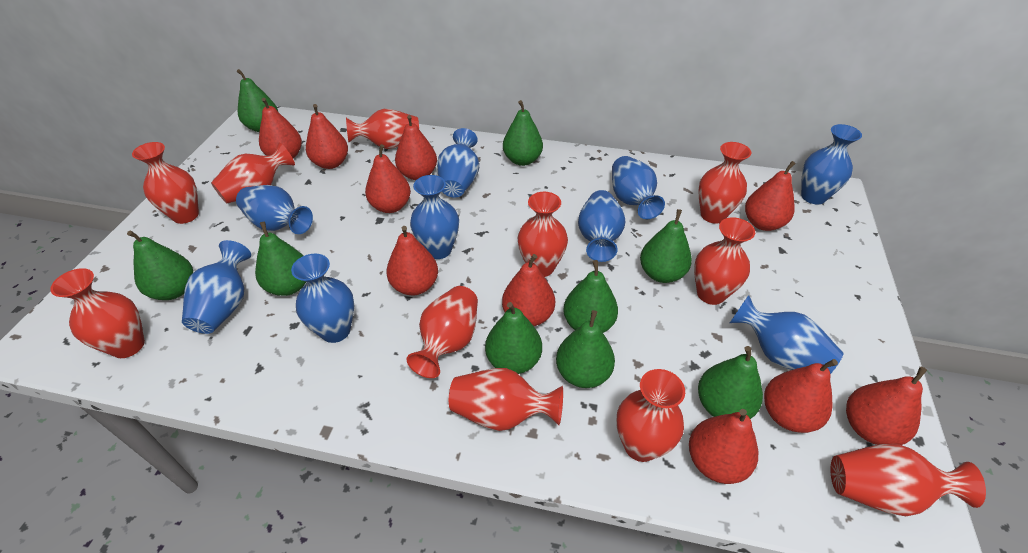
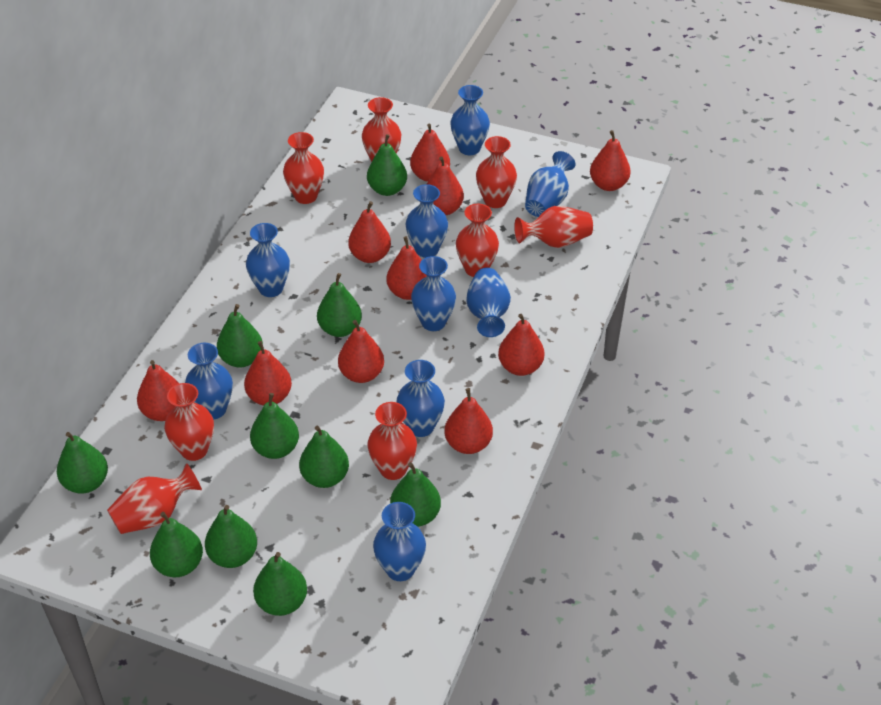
green pear: 9 -> 10
red vase: 11 -> 8

